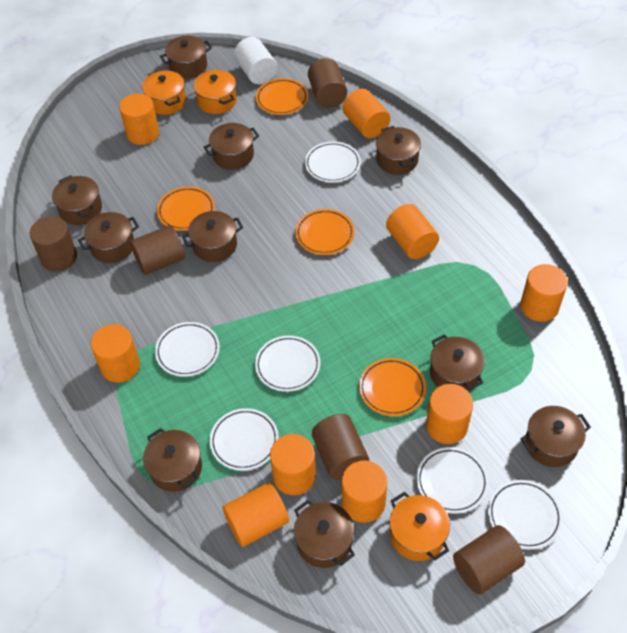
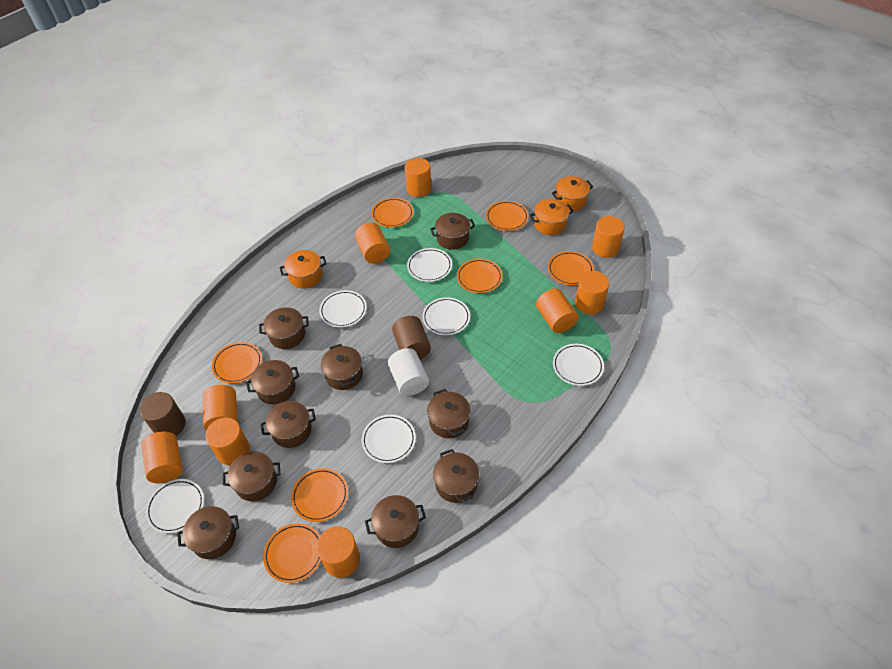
brown cylinder: 5 -> 2
orange plate: 4 -> 7

